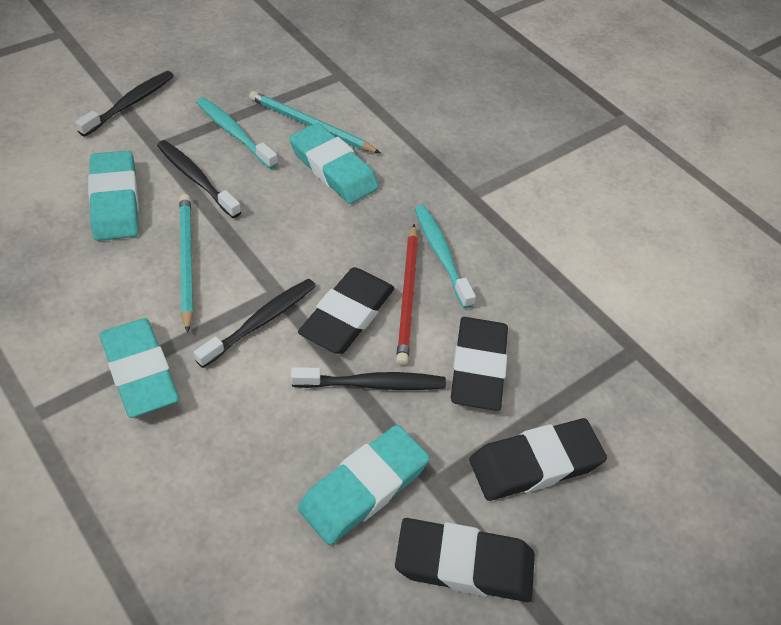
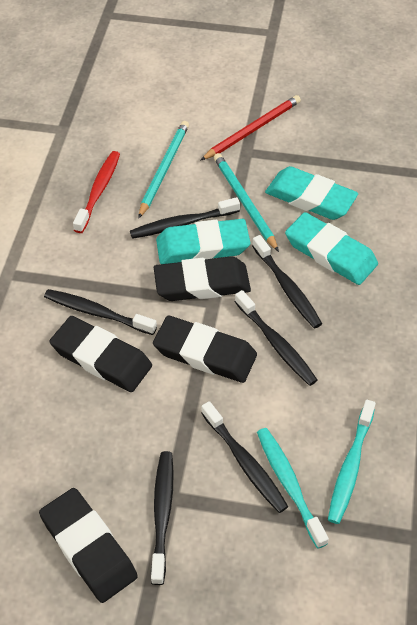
black toothbrush: 4 -> 6
red toothbrush: 0 -> 1
turquoise eraser: 4 -> 3

